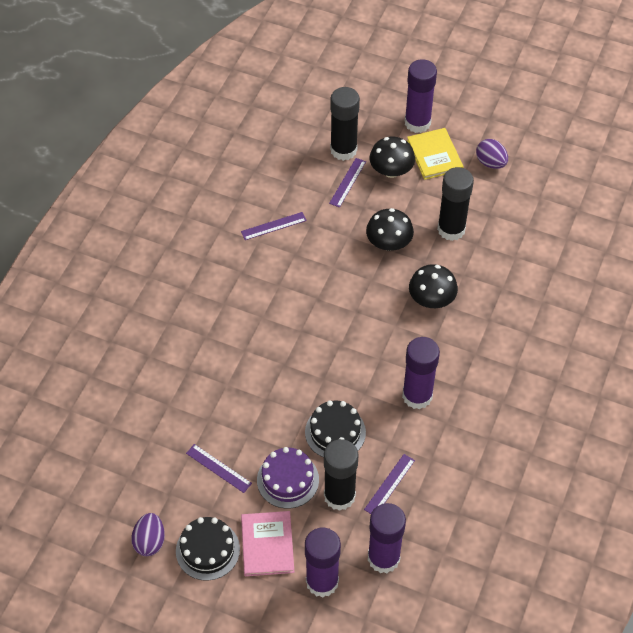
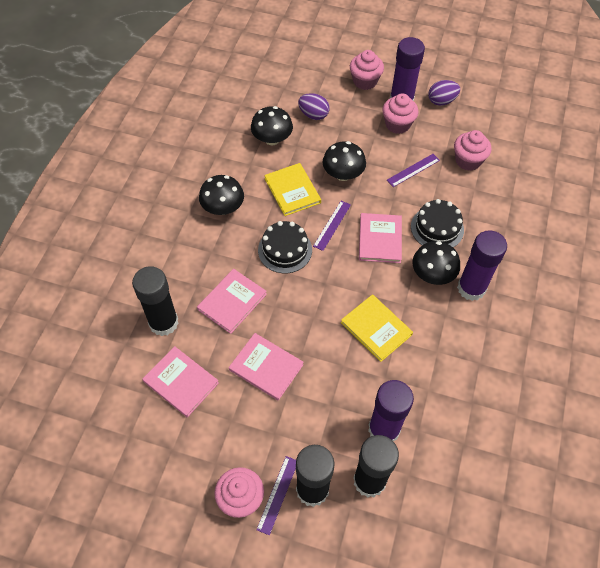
black mushroom: 3 -> 4
pink book: 1 -> 4
pink cupcake: 0 -> 4
purple cake: 1 -> 0
purple glue stick: 4 -> 3
purple ruler: 4 -> 3
yellow book: 1 -> 2

